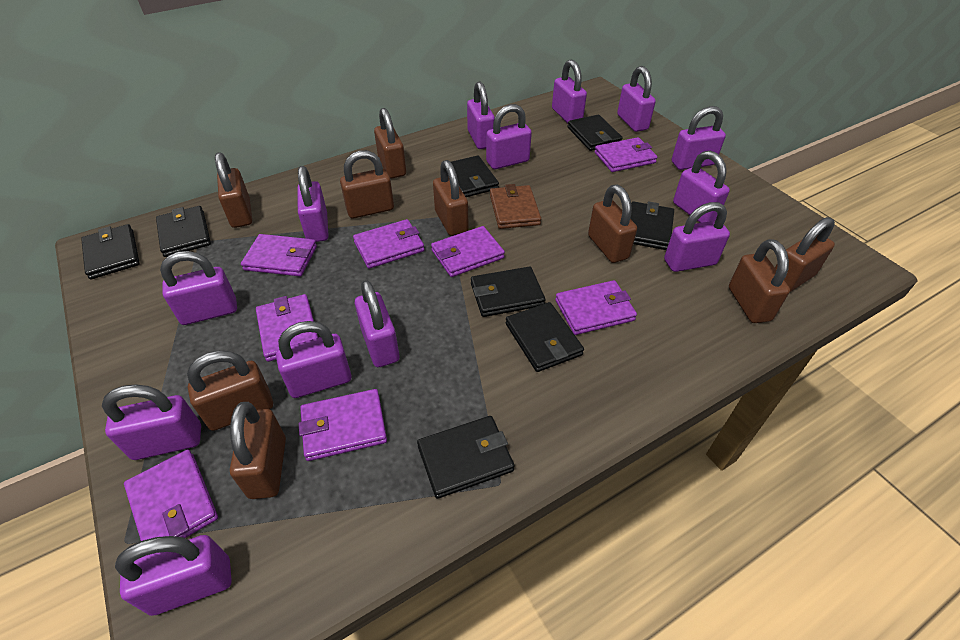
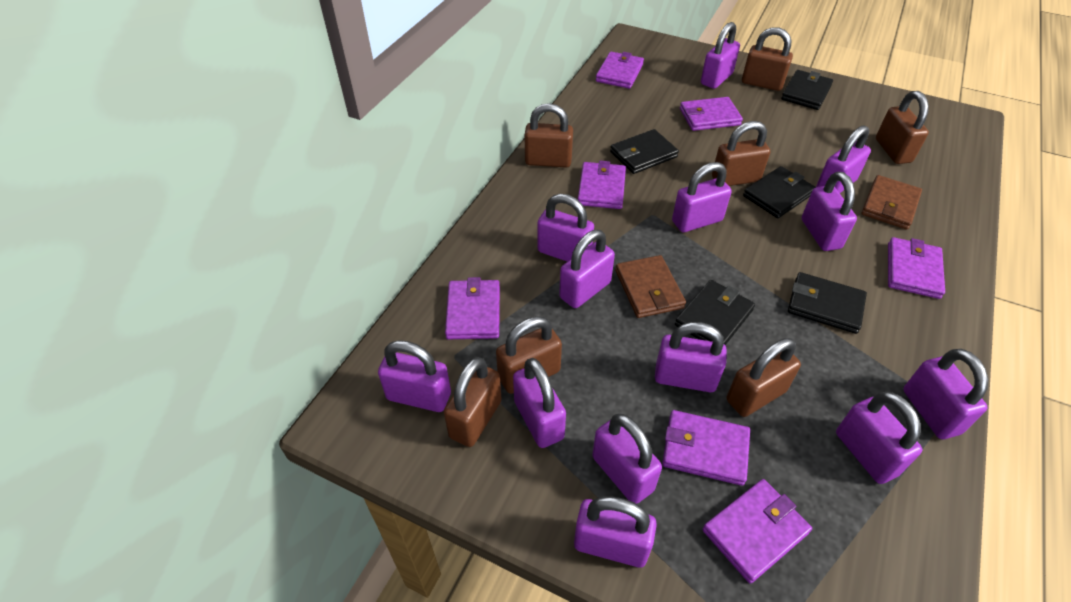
black wallet: 8 -> 5
brown padlock: 9 -> 7
brown wallet: 1 -> 2
purple wallet: 8 -> 7

